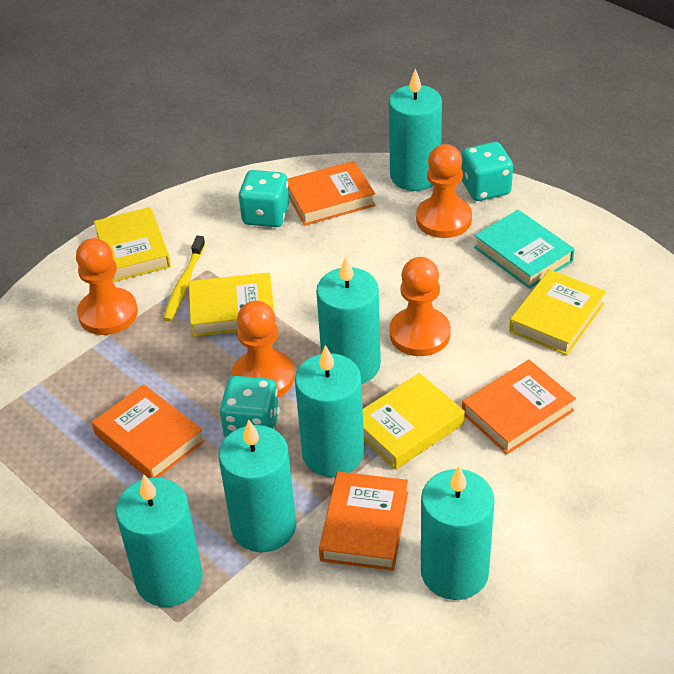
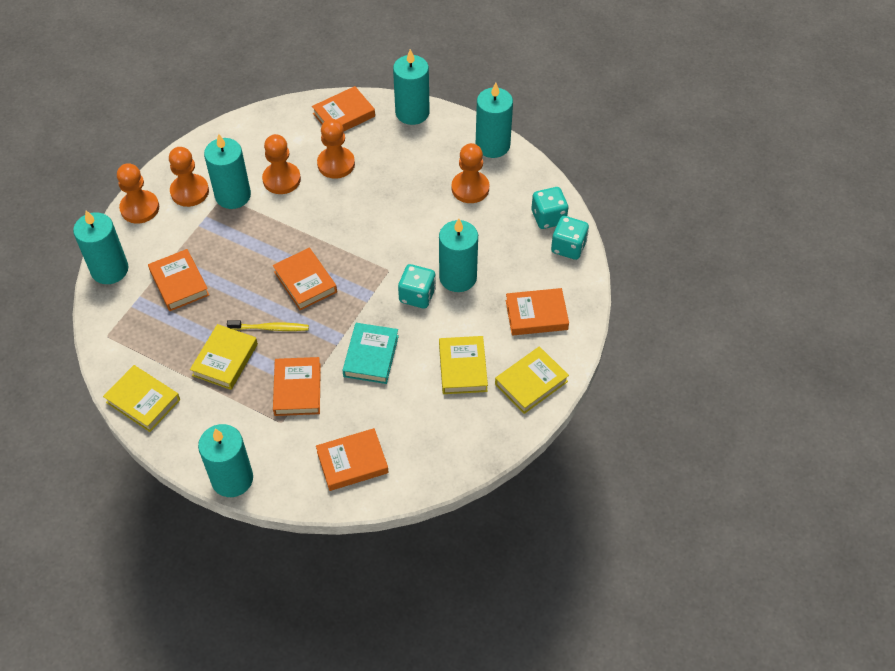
orange book: 4 -> 6
orange pawn: 4 -> 5

